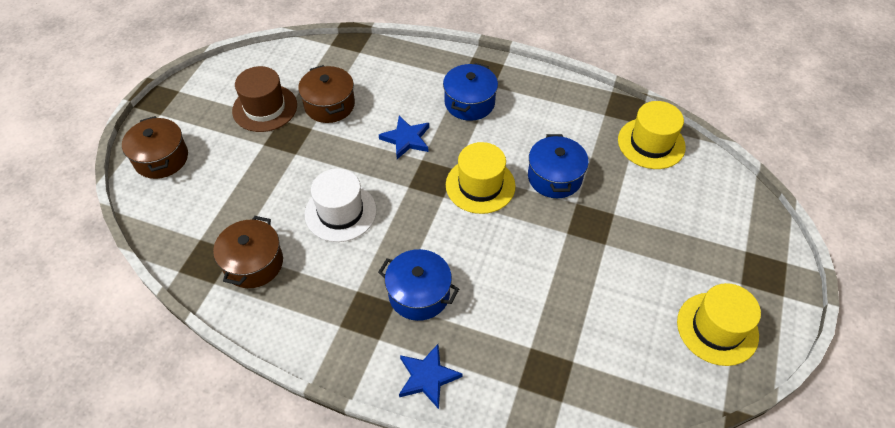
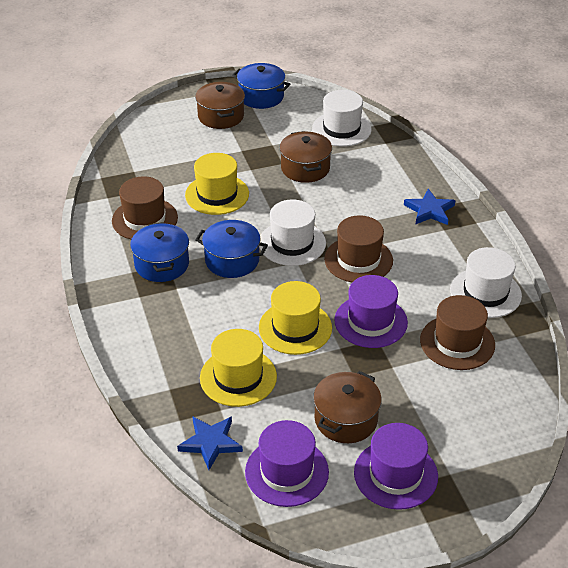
brown hat: 1 -> 3
purple hat: 0 -> 3
white hat: 1 -> 3

